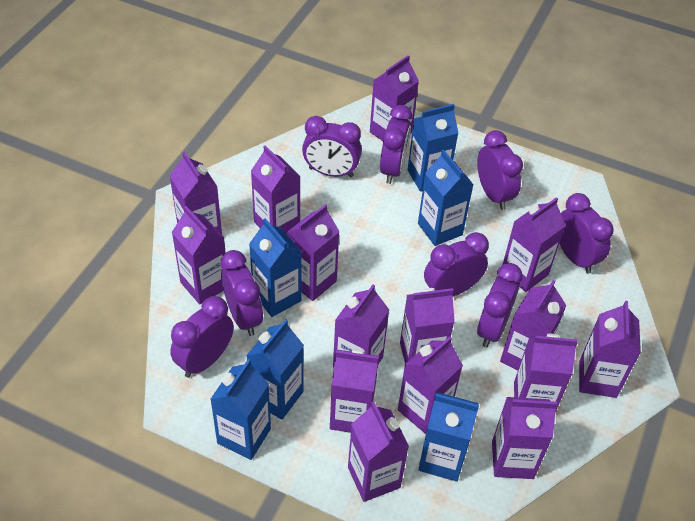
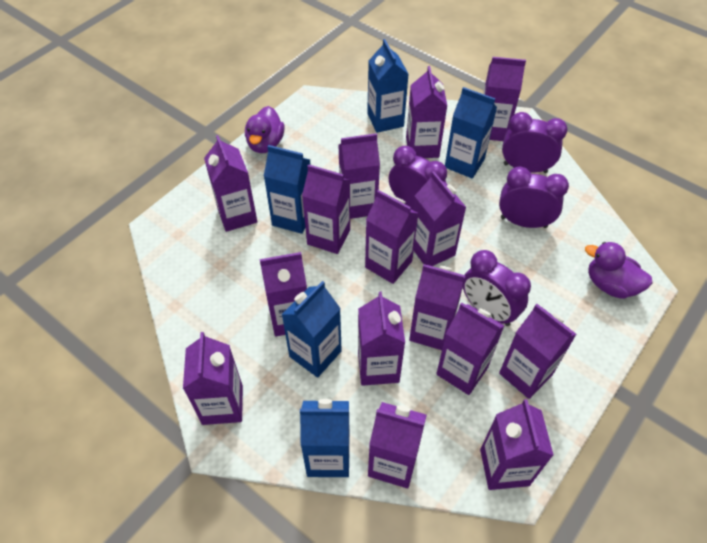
blue carton: 6 -> 5
purple clock: 8 -> 4
purple duck: 0 -> 2

